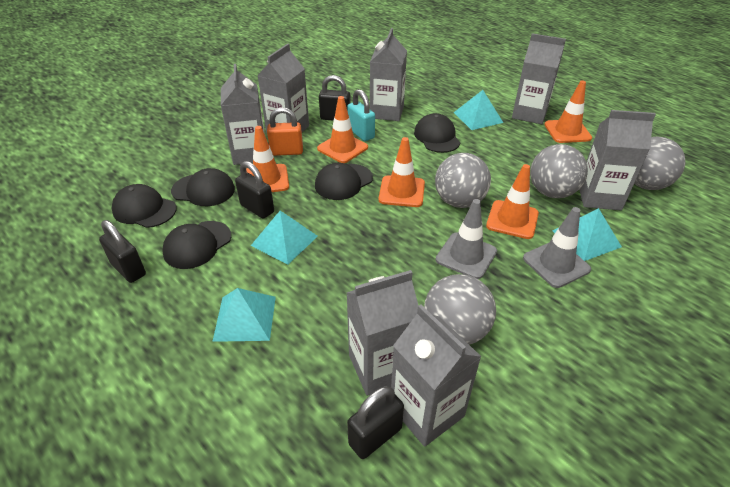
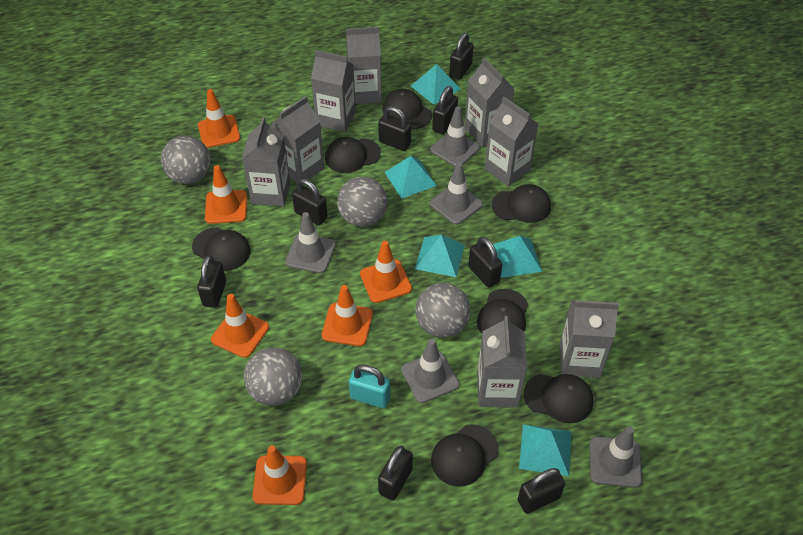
black cap: 5 -> 7
black padlock: 4 -> 8
grey carton: 7 -> 8
grey traffic cone: 2 -> 5
orange padlock: 1 -> 0
orange traffic cone: 5 -> 6
turquoise pyramid: 4 -> 5

